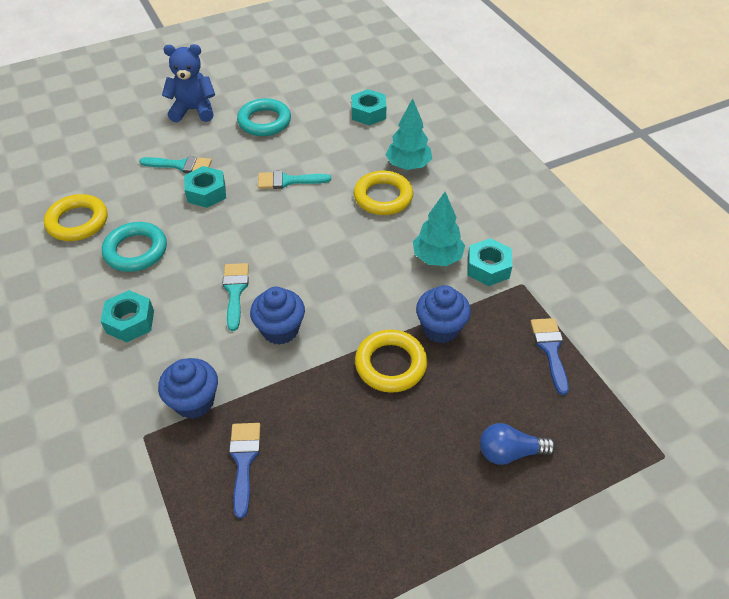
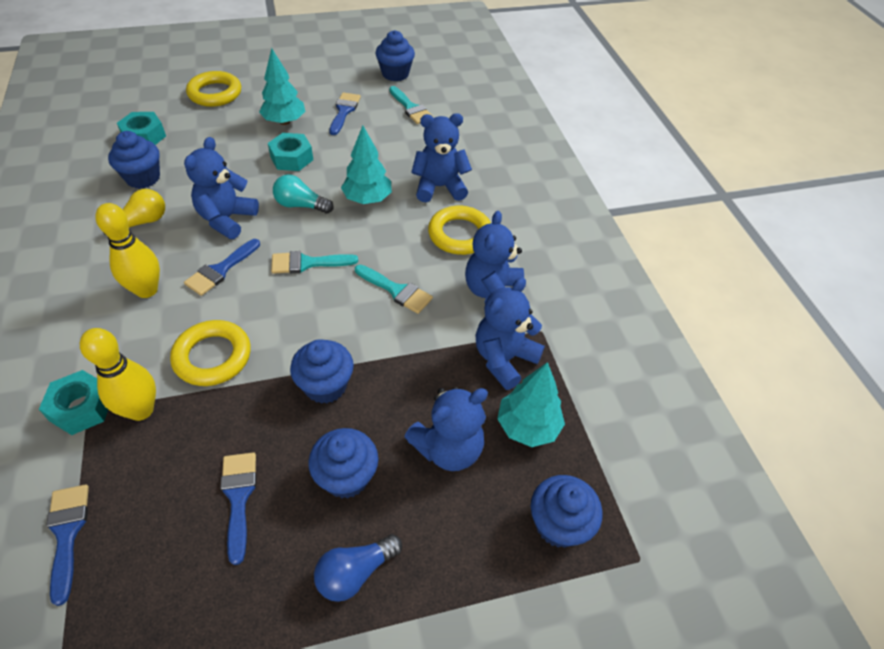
blue brush: 2 -> 4
blue cupcake: 3 -> 5
blue teddy bear: 1 -> 5
turquoise light bulb: 0 -> 1
turquoise nut: 4 -> 3
turquoise ring: 2 -> 0
turquoise tree: 2 -> 3
yellow bowling pin: 0 -> 2
yellow light bulb: 0 -> 1

